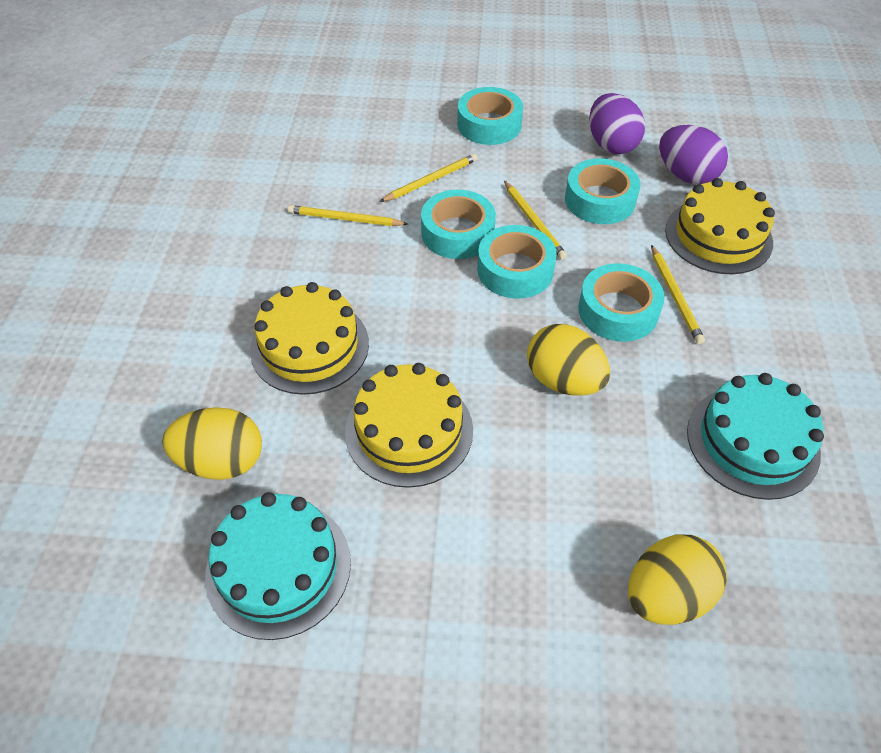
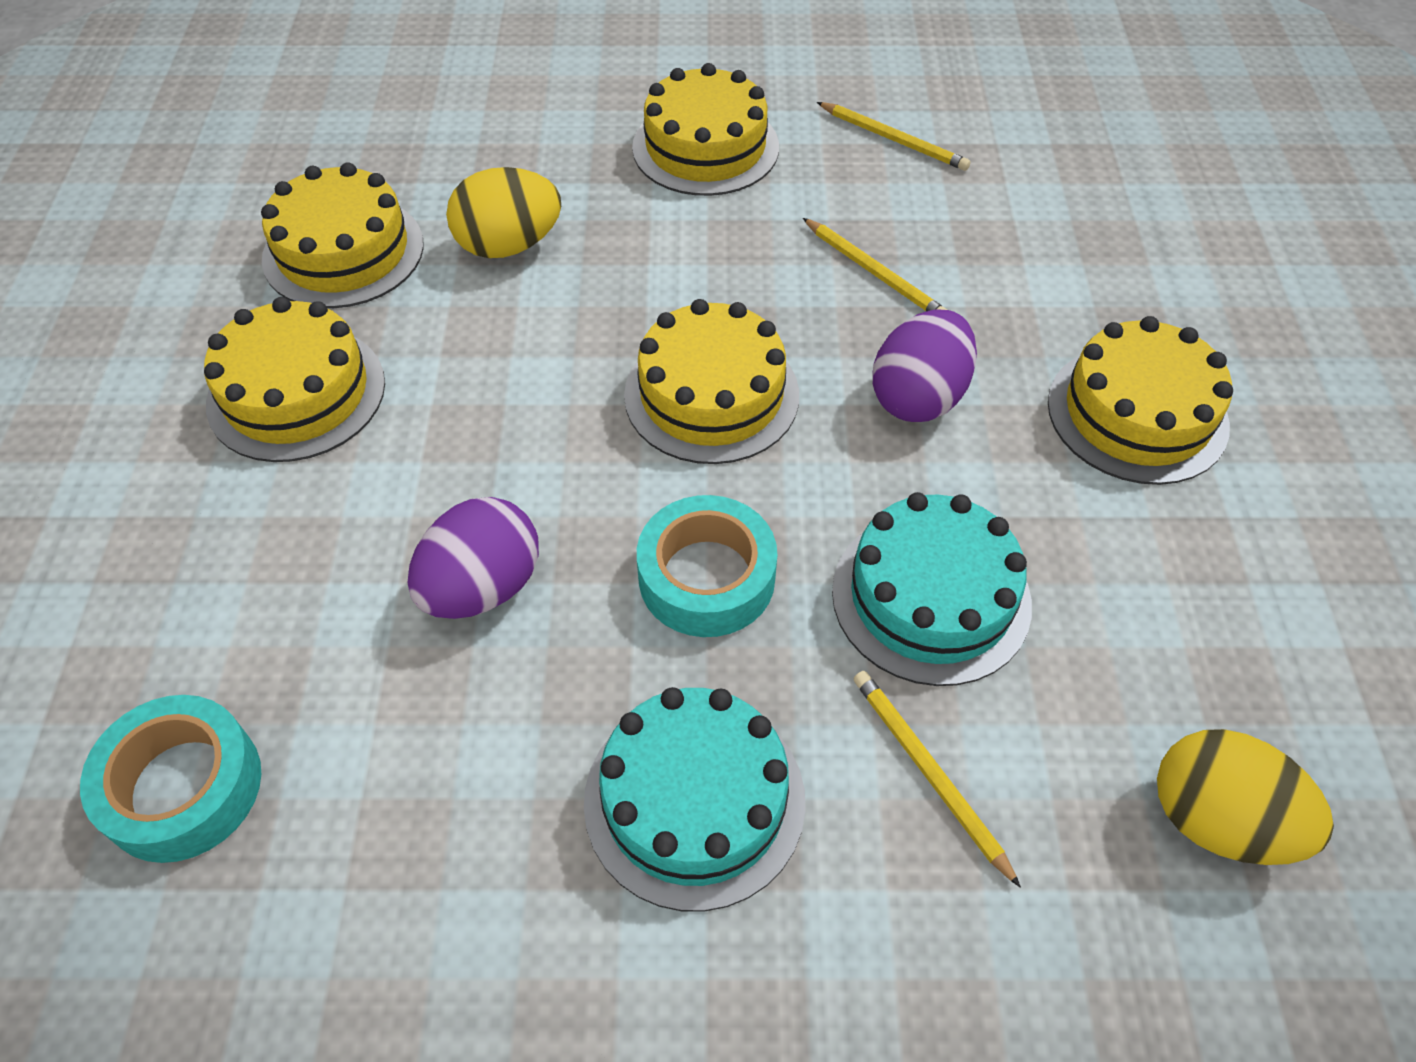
turquoise tape: 5 -> 2
yellow cake: 3 -> 5
yellow egg: 3 -> 2
yellow pencil: 4 -> 3

